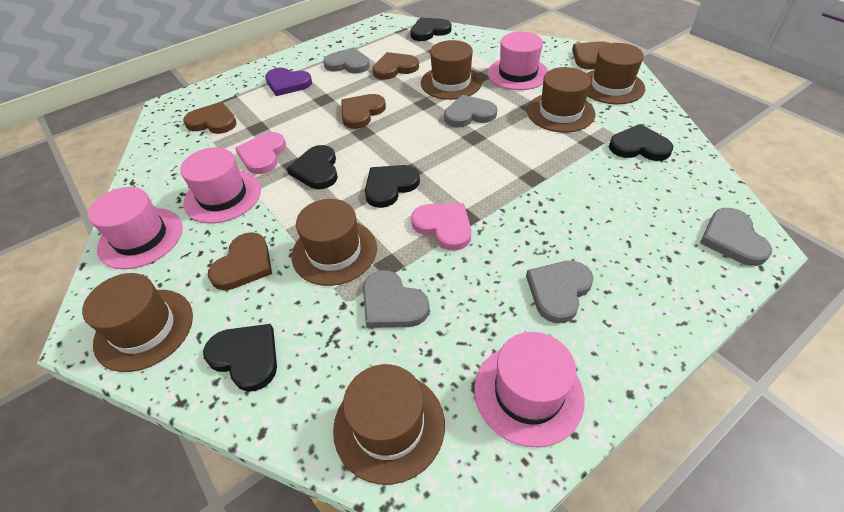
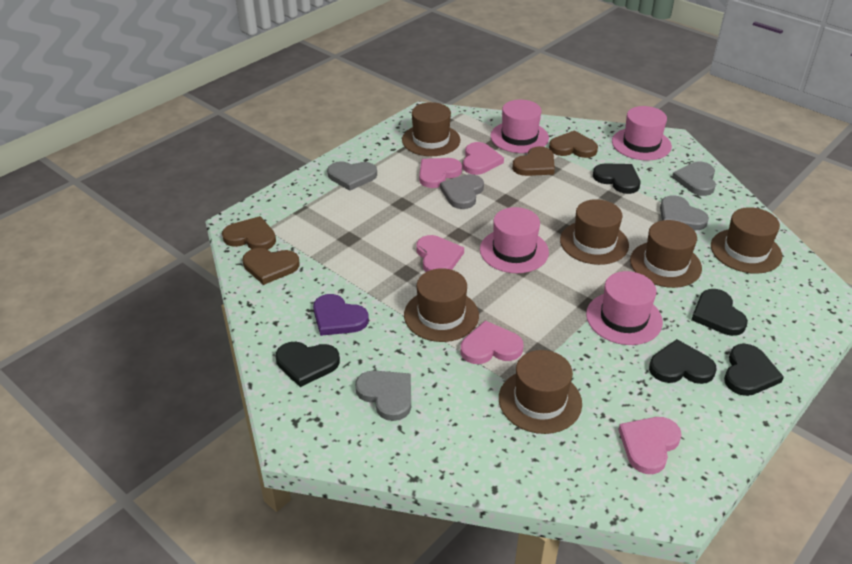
brown heart: 5 -> 4
pink heart: 2 -> 5

